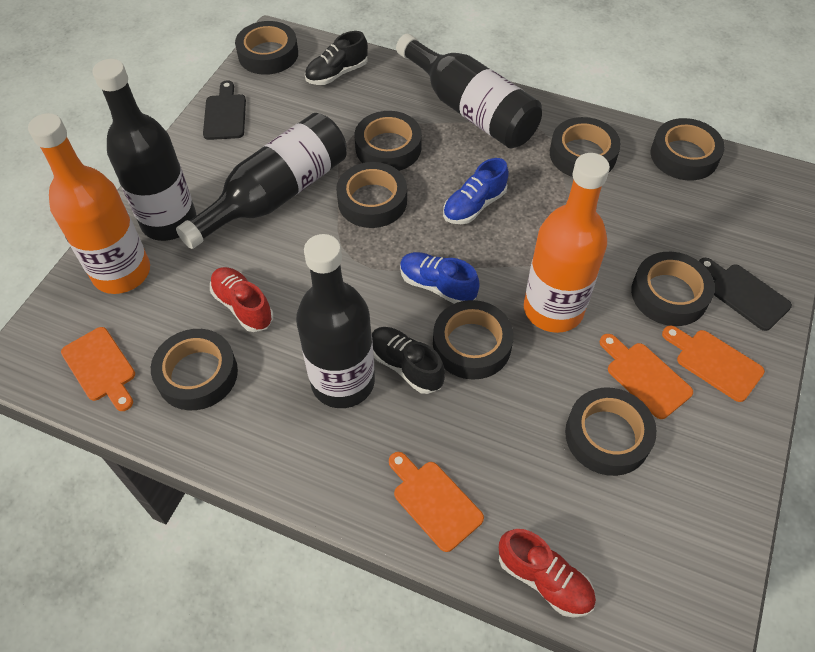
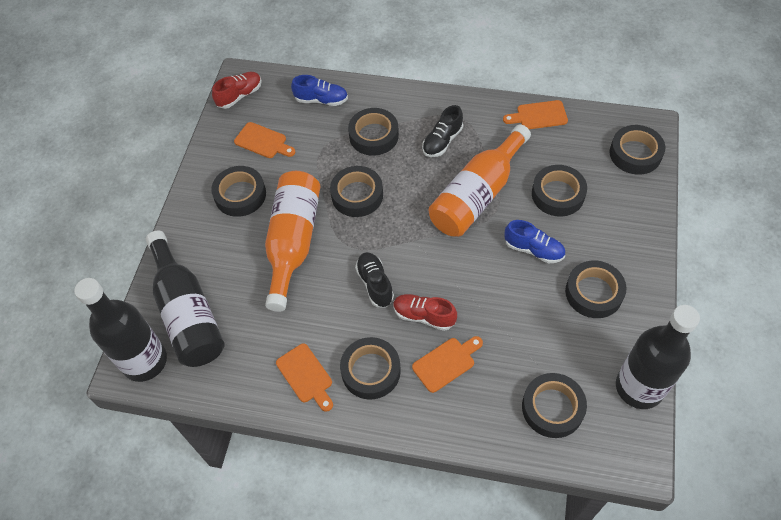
black bottle: 4 -> 3
black cutting board: 2 -> 0
black tape: 9 -> 8

